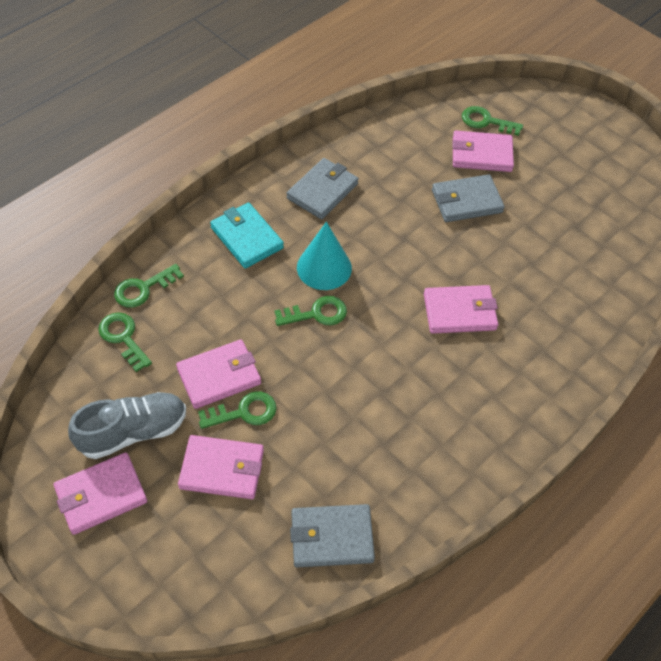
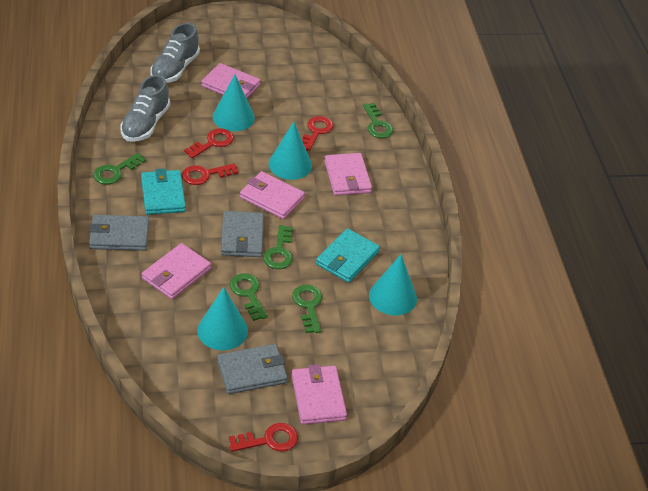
grey shoe: 1 -> 2
red key: 0 -> 4
turquoise cone: 1 -> 4
turquoise wallet: 1 -> 2

